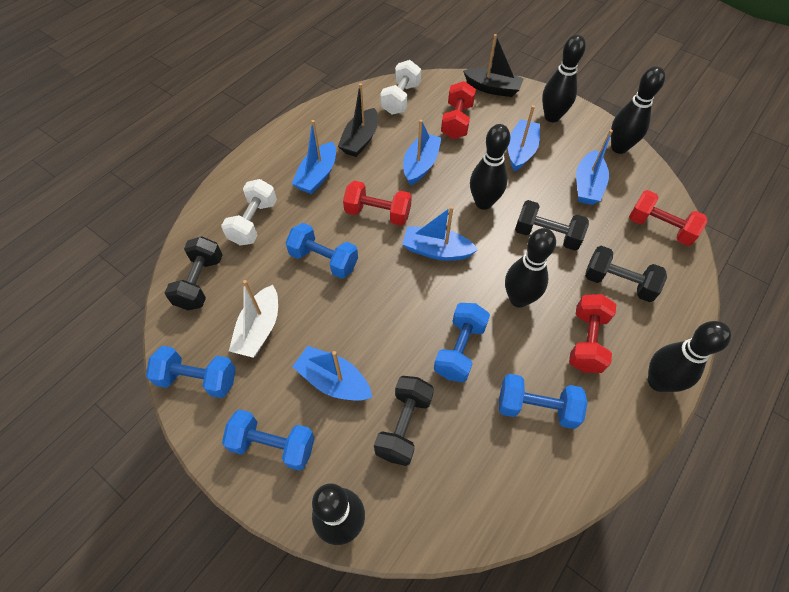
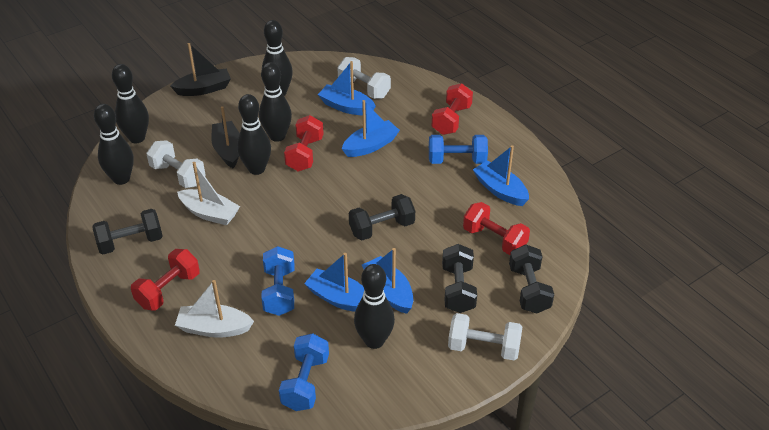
blue boat: 6 -> 5
blue dumbbell: 5 -> 3
white boat: 1 -> 2
white dumbbell: 2 -> 3

